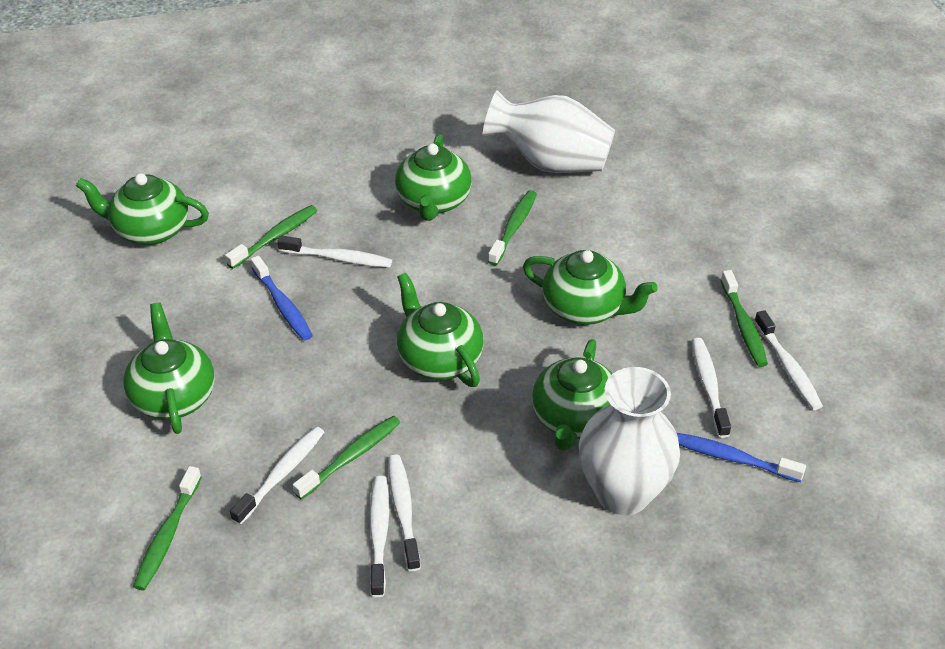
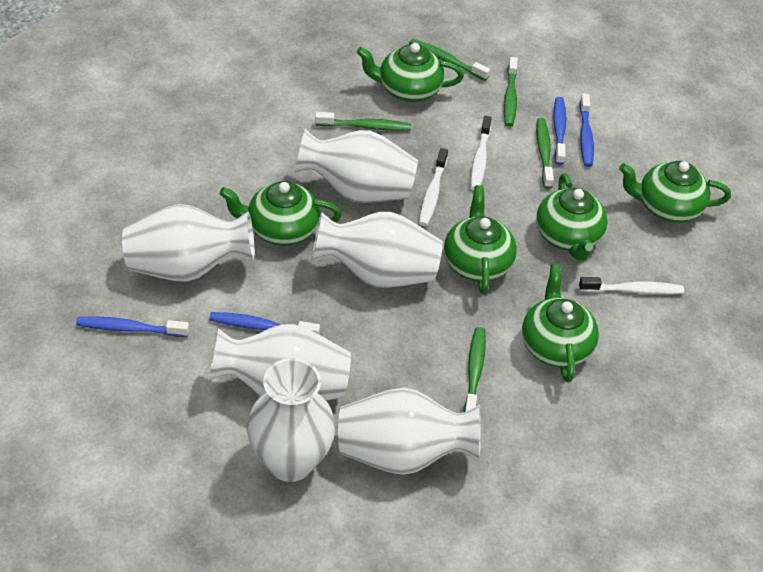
blue toothbrush: 2 -> 4
white toothbrush: 6 -> 3
white vase: 2 -> 6

